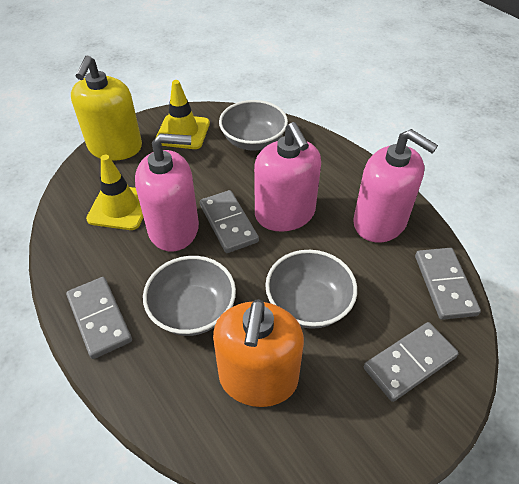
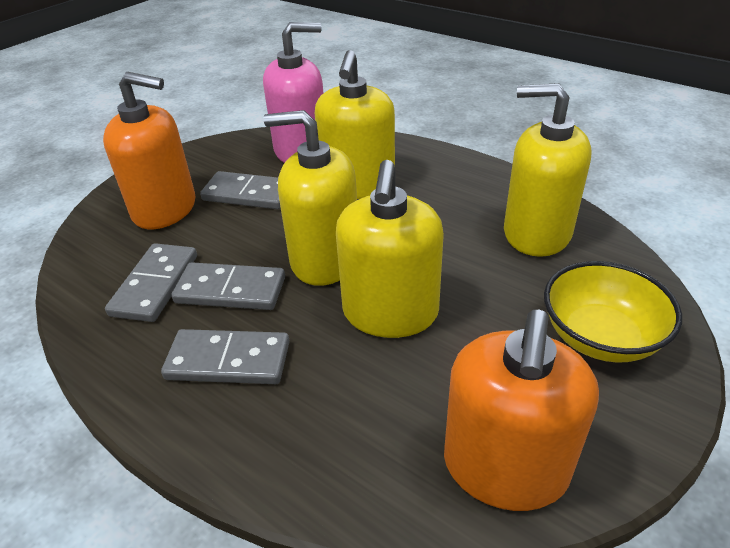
grey bowl: 3 -> 0
orange soap dispenser: 1 -> 2
pink soap dispenser: 3 -> 1
yellow bowl: 0 -> 1
yellow soap dispenser: 1 -> 4
yellow traffic cone: 2 -> 0

